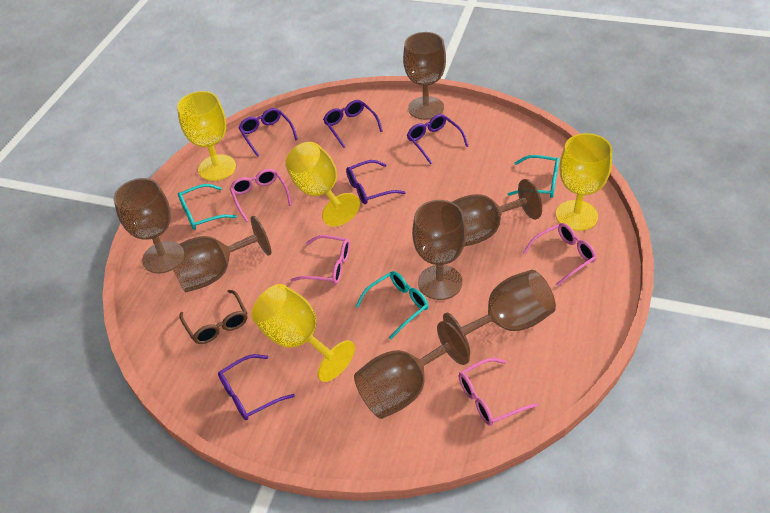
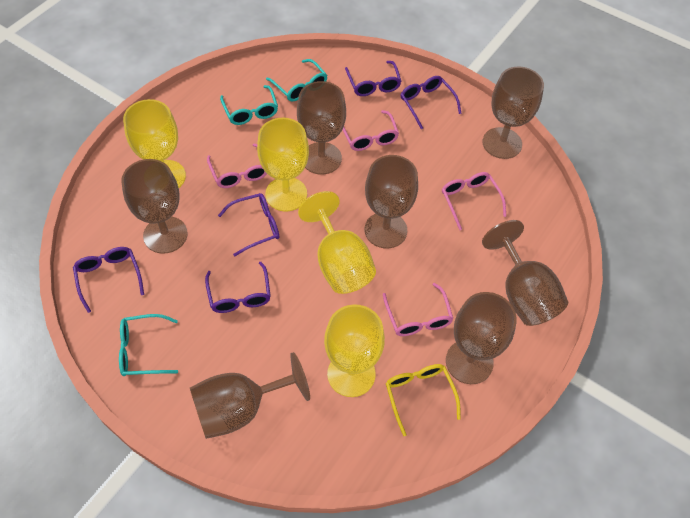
brown glasses: 1 -> 0
yellow glasses: 0 -> 1

